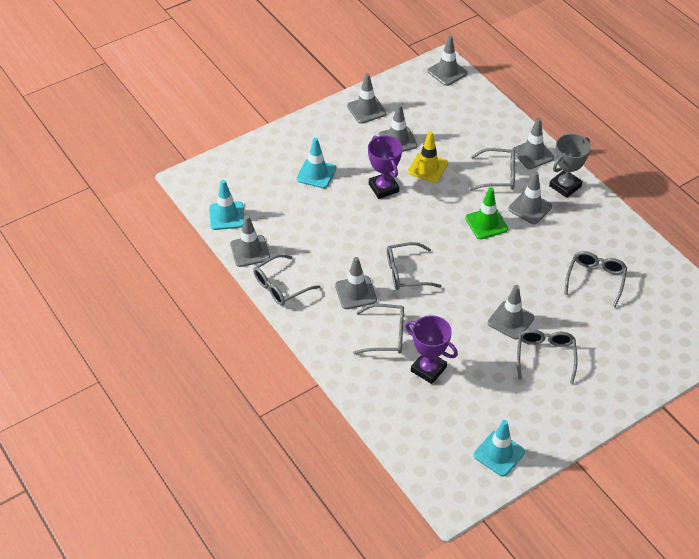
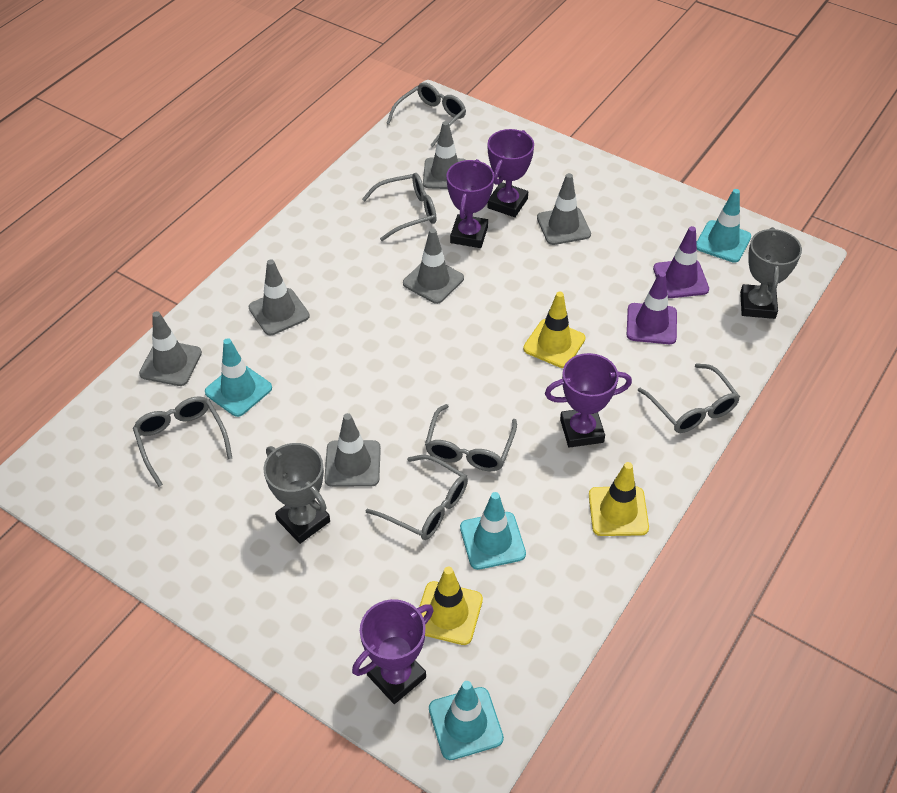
green traffic cone: 1 -> 0
grey traffic cone: 8 -> 6
grey trophy: 1 -> 2
purple traffic cone: 0 -> 2
purple trophy: 2 -> 4
turquoise traffic cone: 3 -> 4
yellow traffic cone: 1 -> 3

